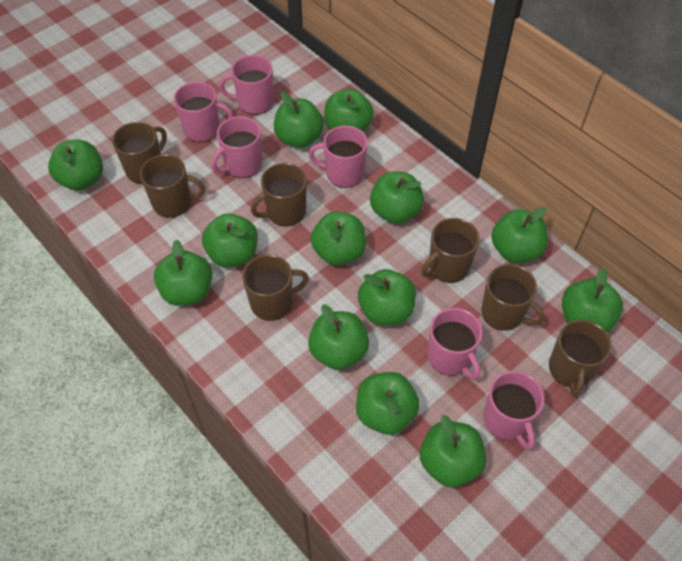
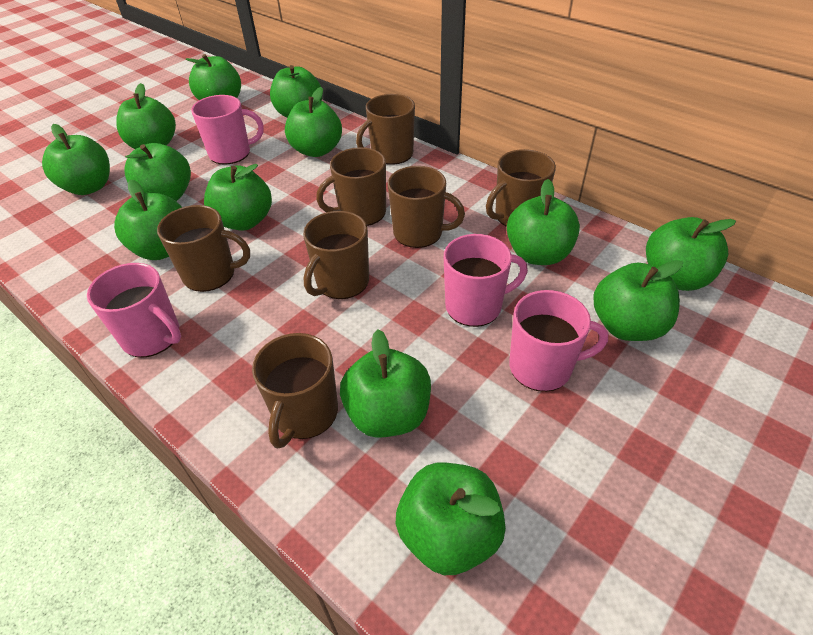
pink mug: 6 -> 4

